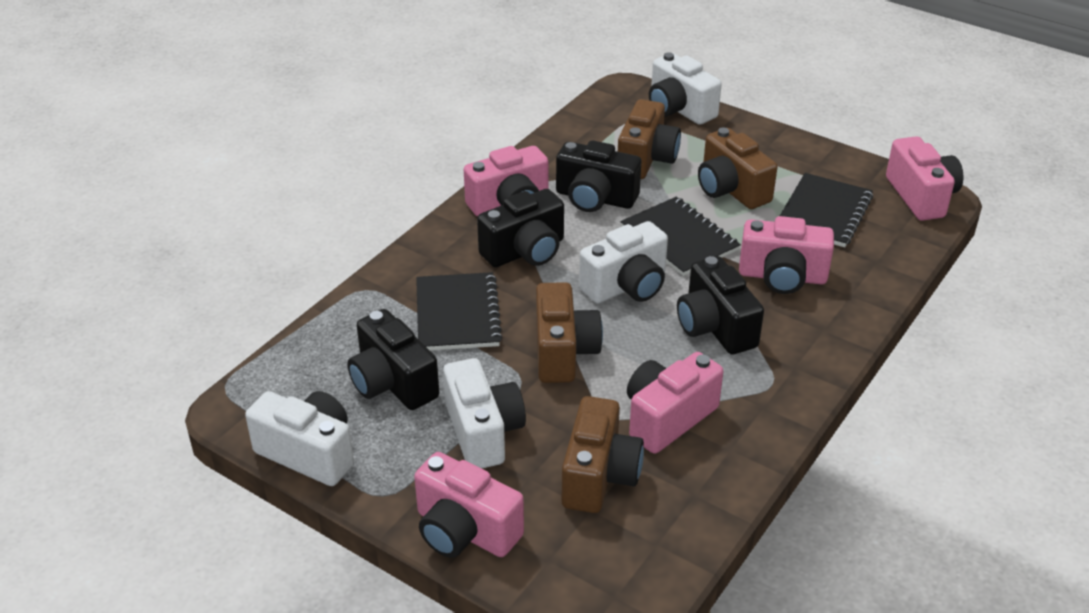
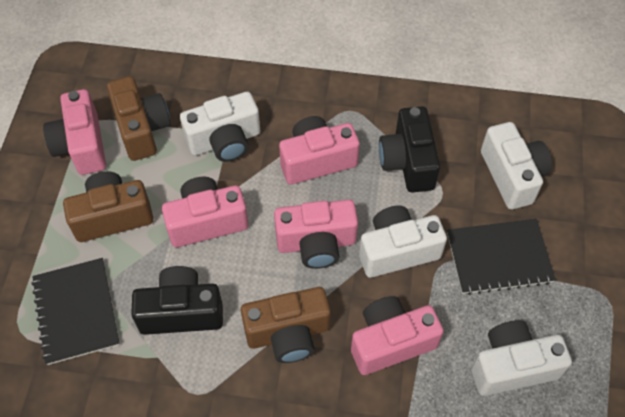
black camera: 4 -> 2
black notebook: 3 -> 2
brown camera: 4 -> 3

